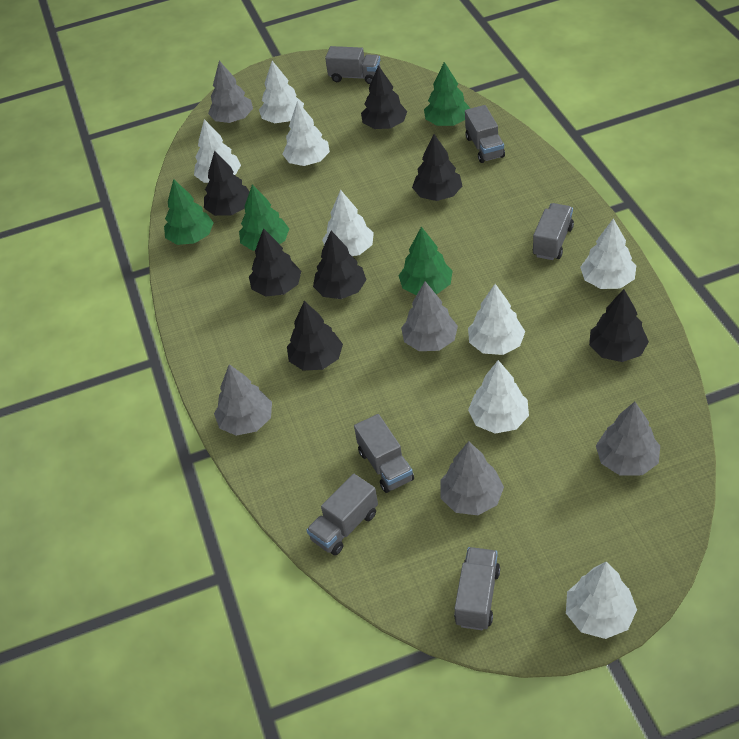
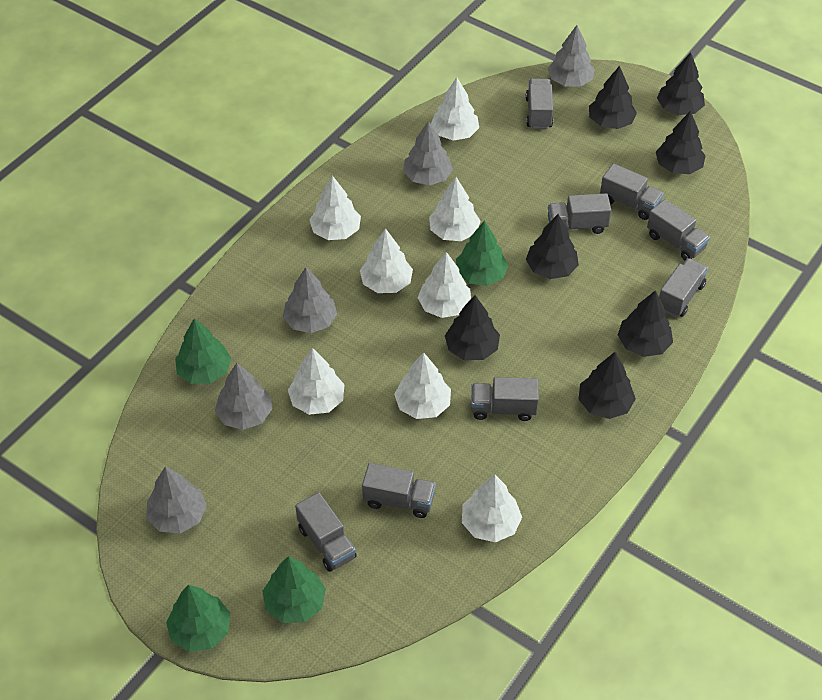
grey truck: 6 -> 8

